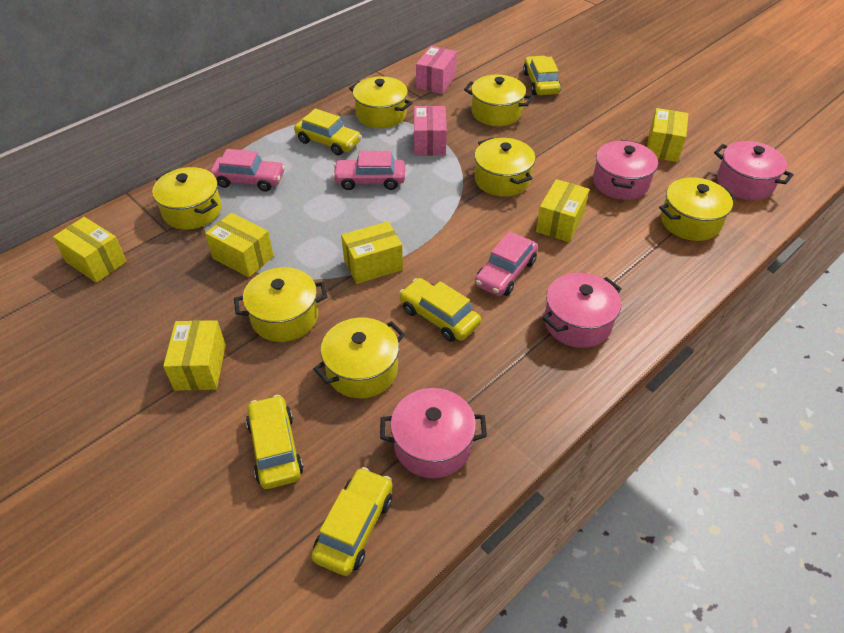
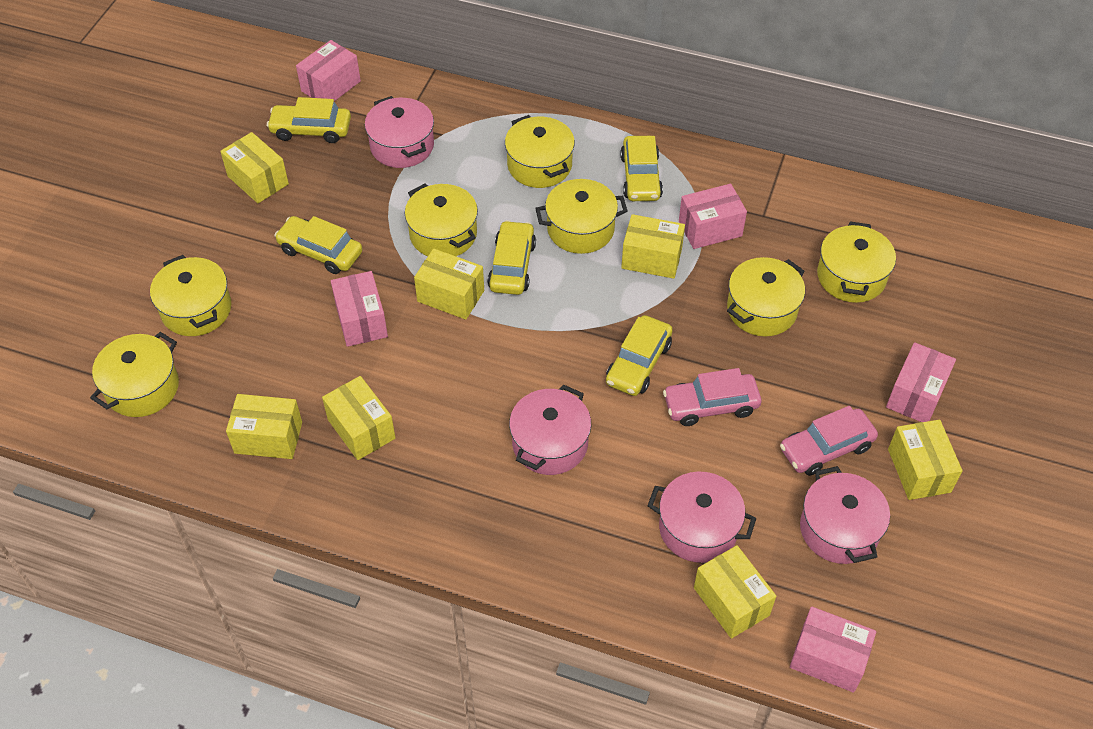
pink box: 2 -> 5
pink car: 3 -> 2
yellow box: 6 -> 7

